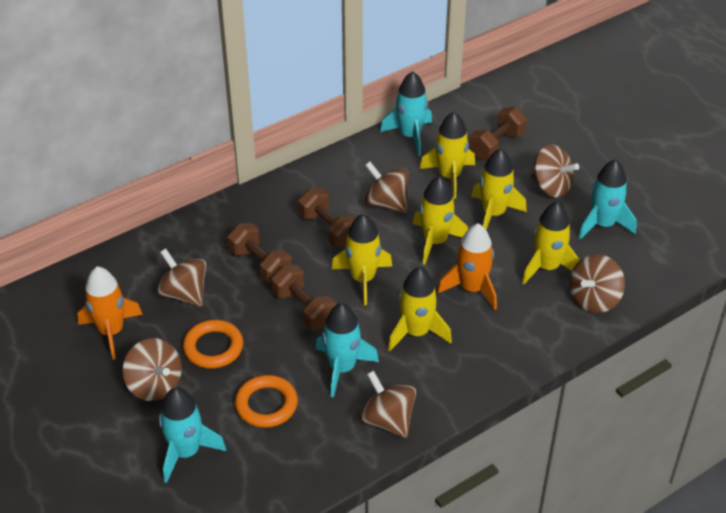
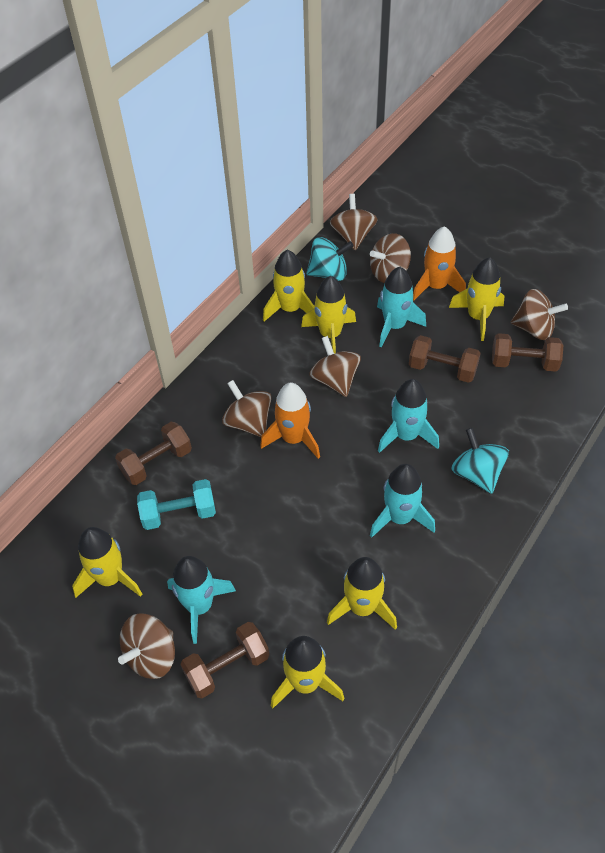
orange ring: 2 -> 0
turquoise dumbbell: 0 -> 1
turquoise spinning top: 0 -> 2

